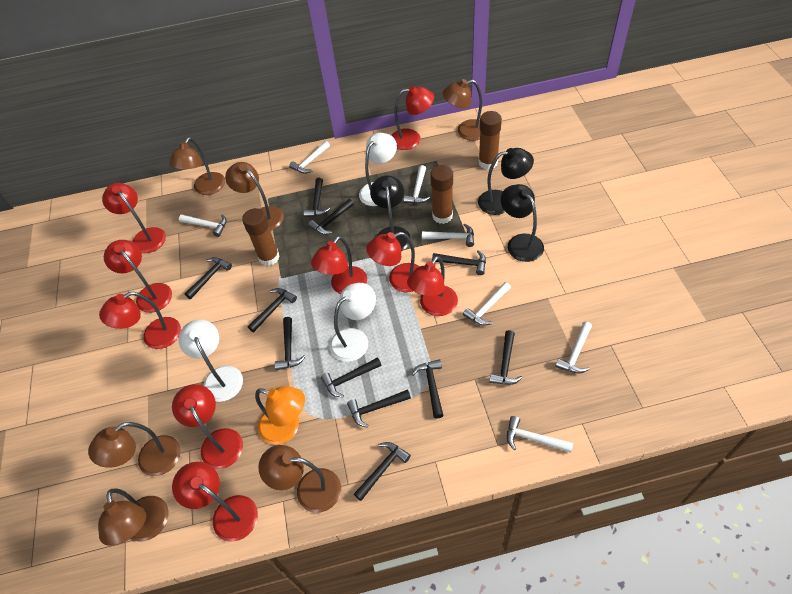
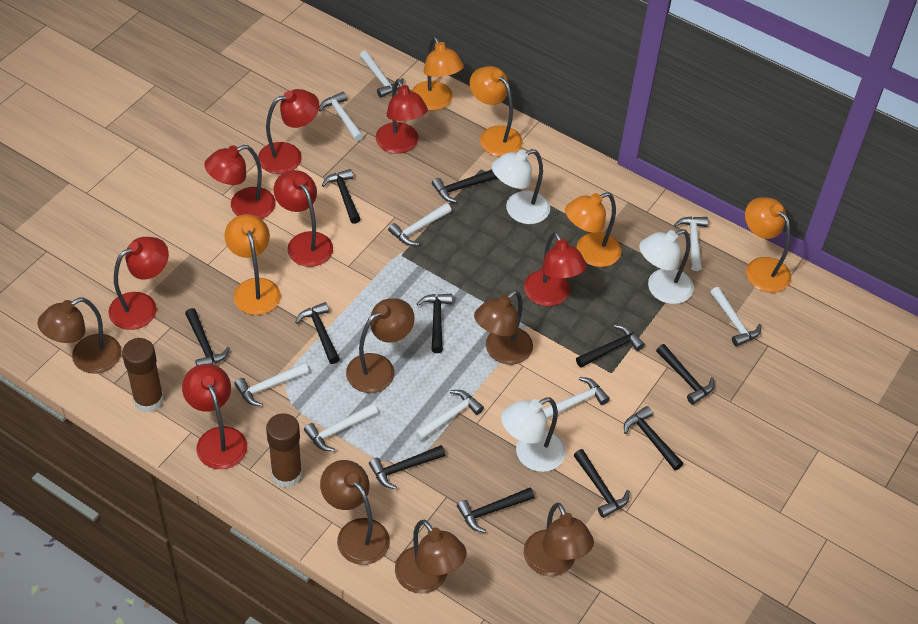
black lamp: 3 -> 0
brown glue stick: 3 -> 2
orange lamp: 1 -> 5
red lamp: 9 -> 7
white hammer: 7 -> 9

